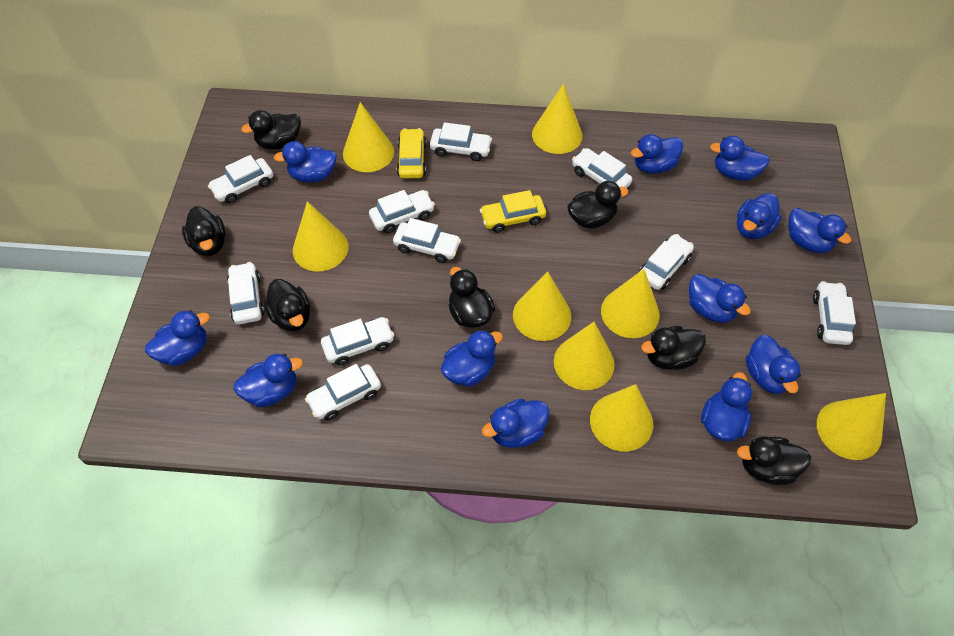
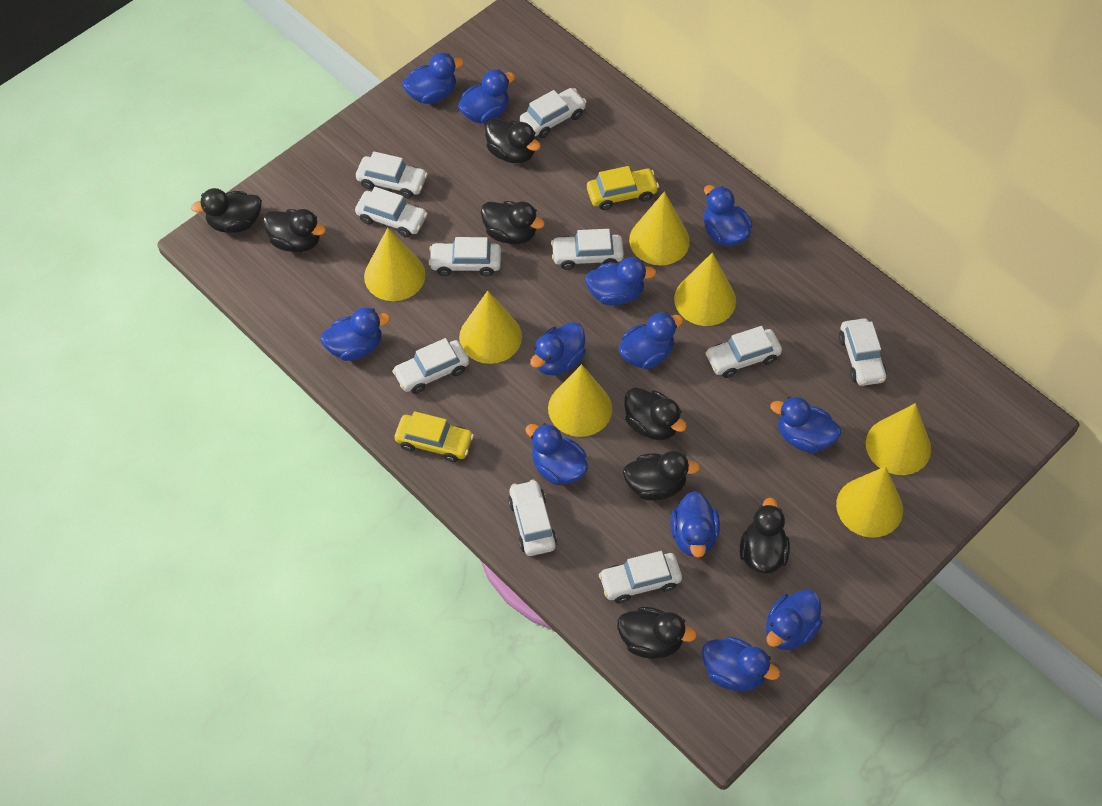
black duck: 7 -> 8
yellow cone: 8 -> 7

